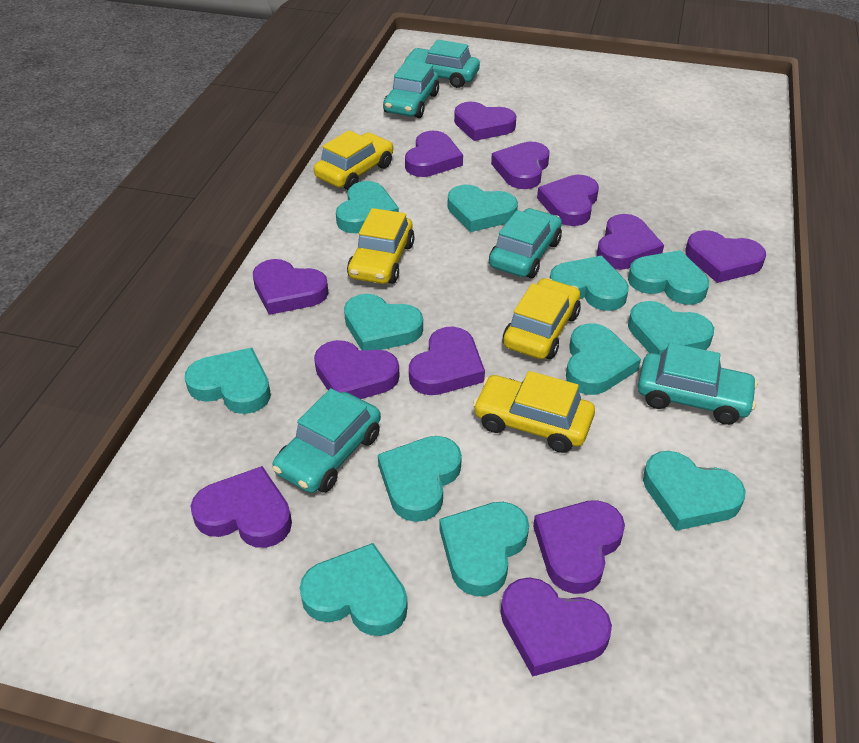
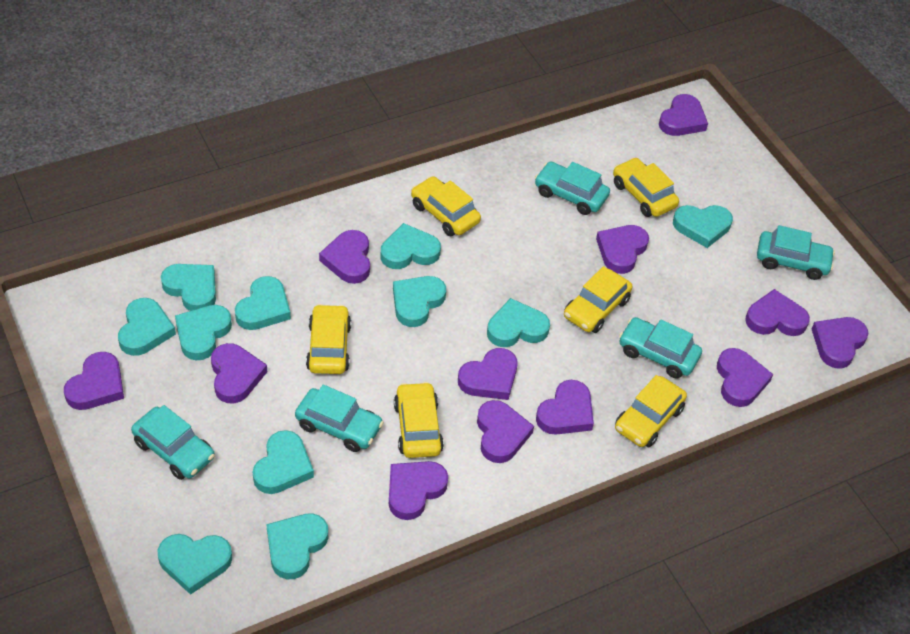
turquoise heart: 12 -> 11
yellow car: 4 -> 6

